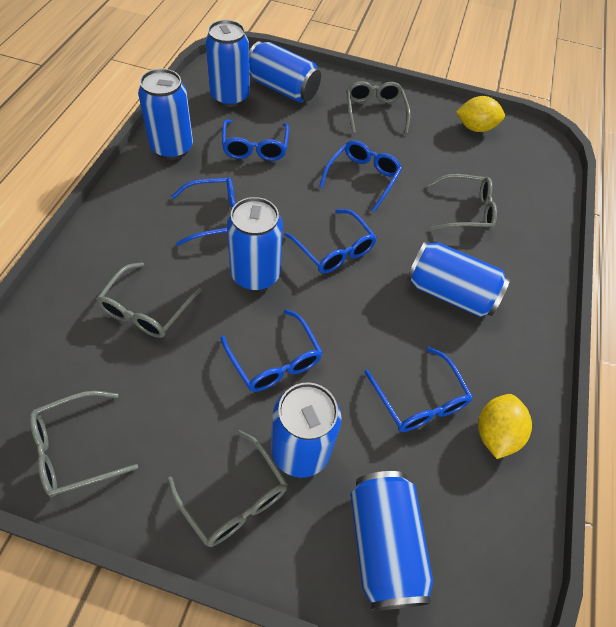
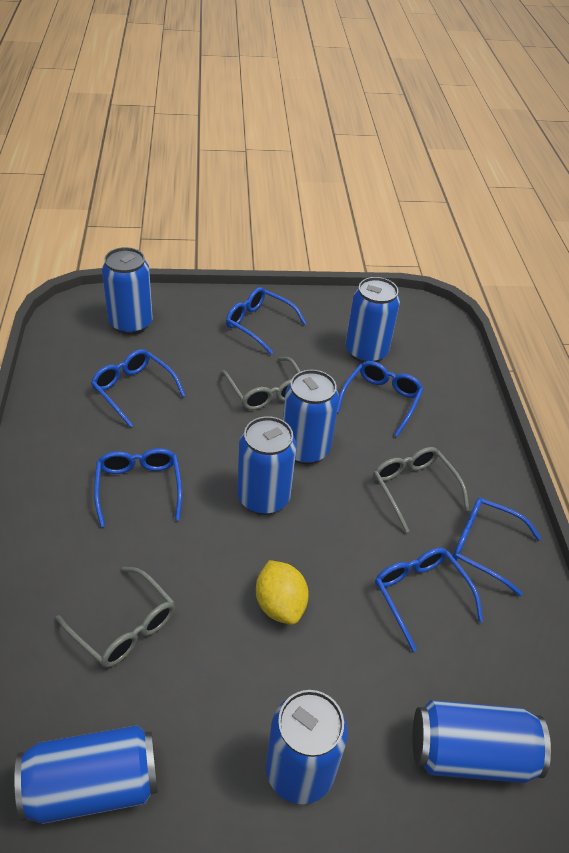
grey glasses: 5 -> 3
yellow lemon: 2 -> 1

